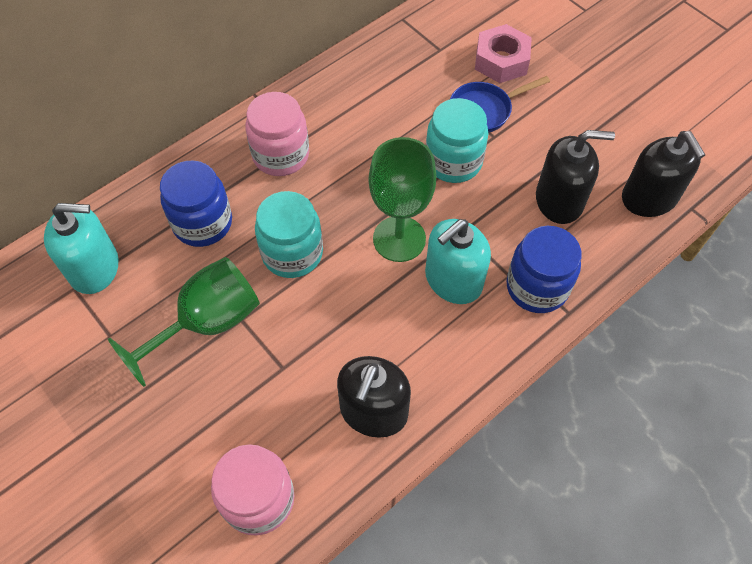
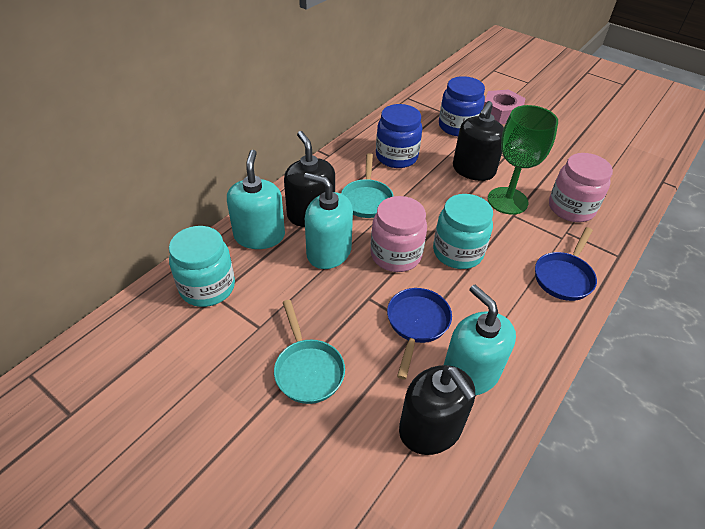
blue pan: 1 -> 2
green goblet: 2 -> 1
turquoise pan: 0 -> 2
turquoise soap dispenser: 2 -> 3

